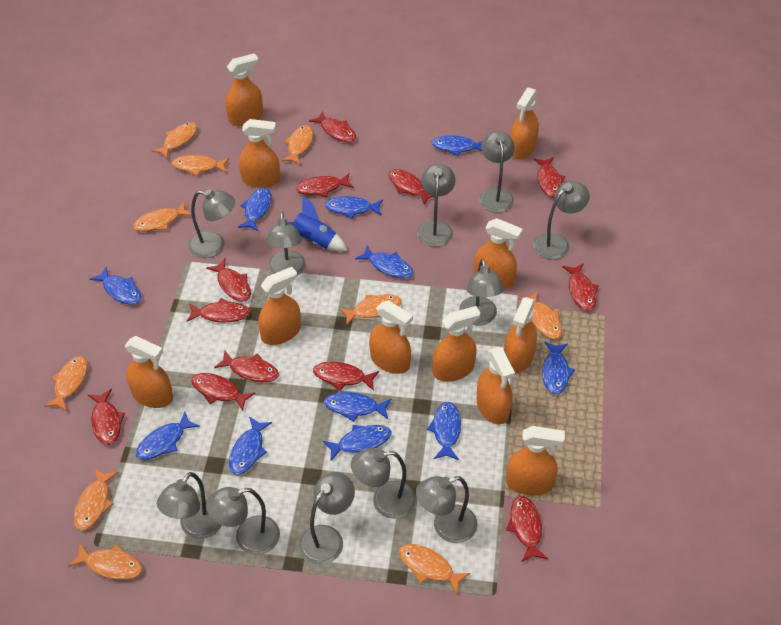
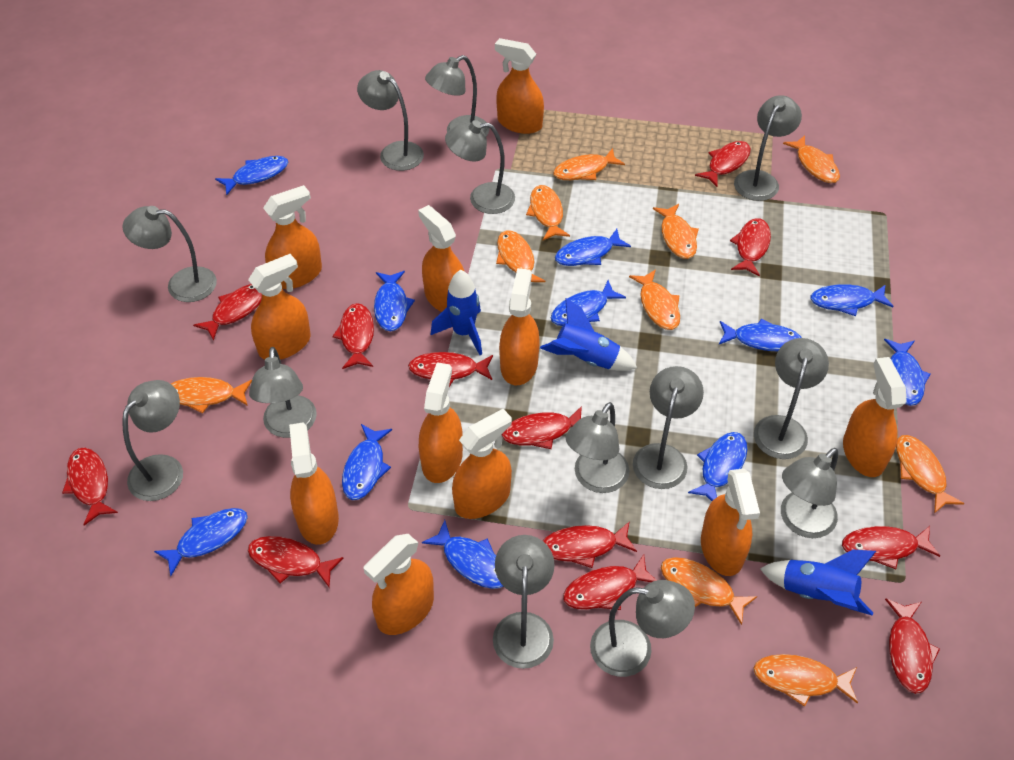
blue rocket: 1 -> 3
grey lamp: 11 -> 13

